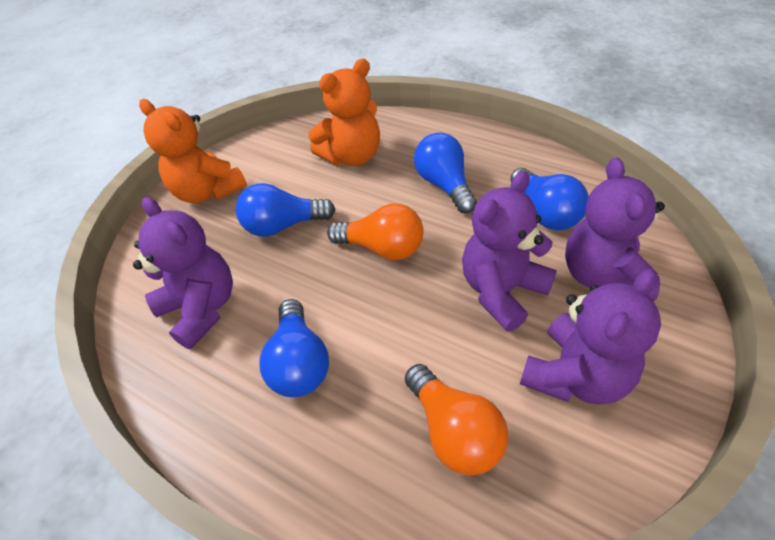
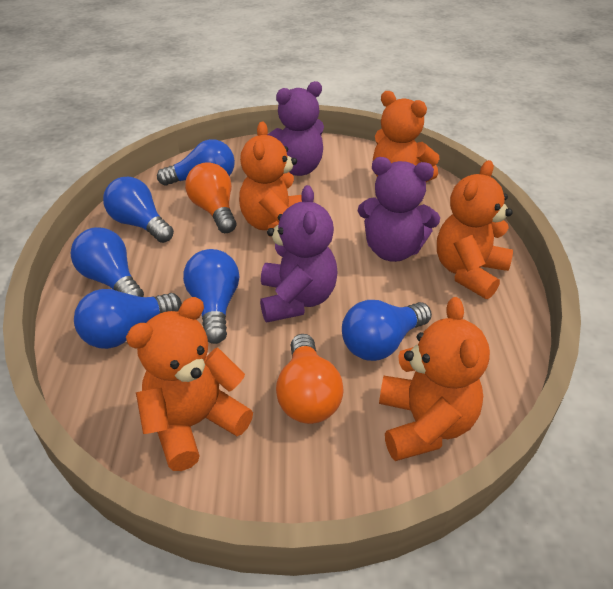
blue light bulb: 4 -> 6
orange teddy bear: 2 -> 5
purple teddy bear: 4 -> 3

